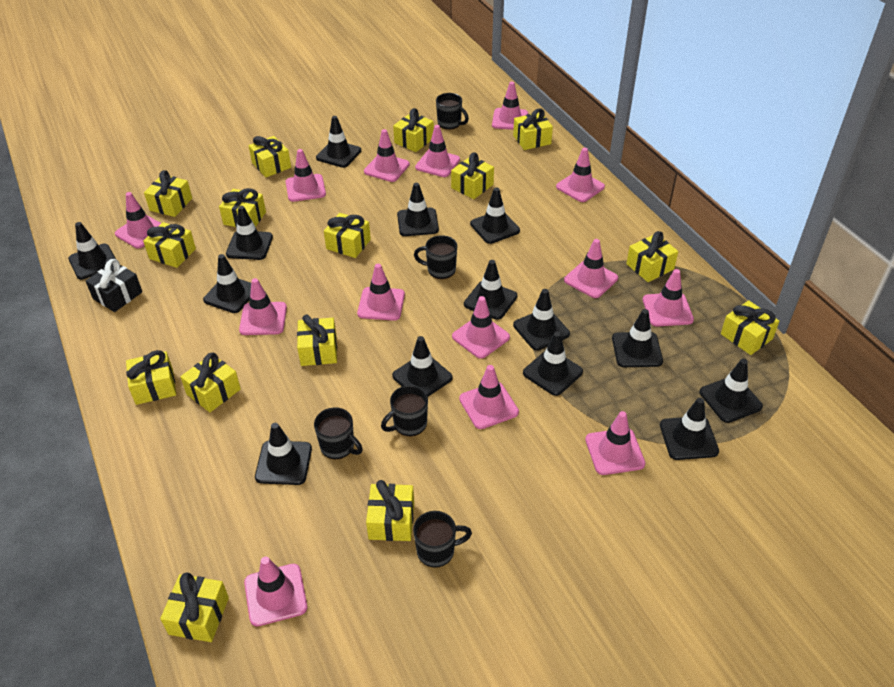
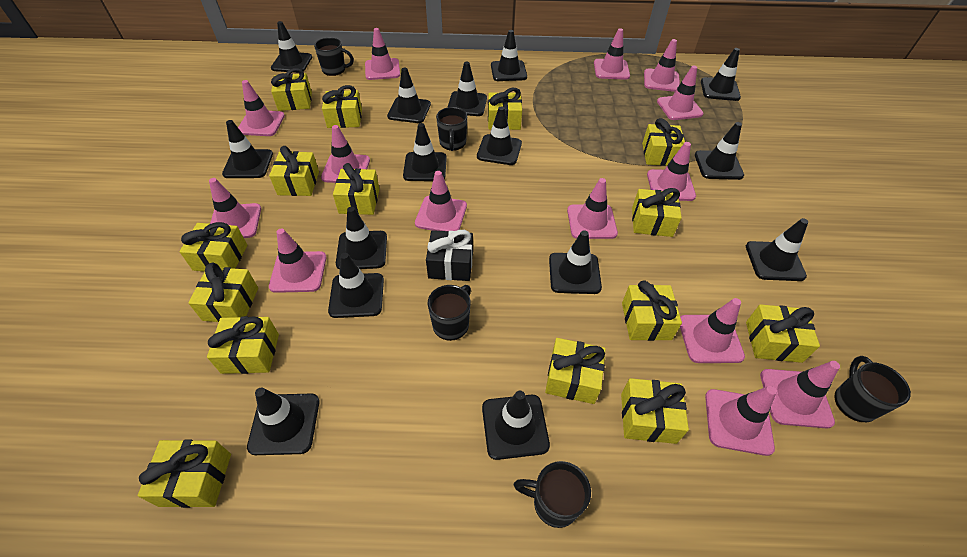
black traffic cone: 14 -> 15

